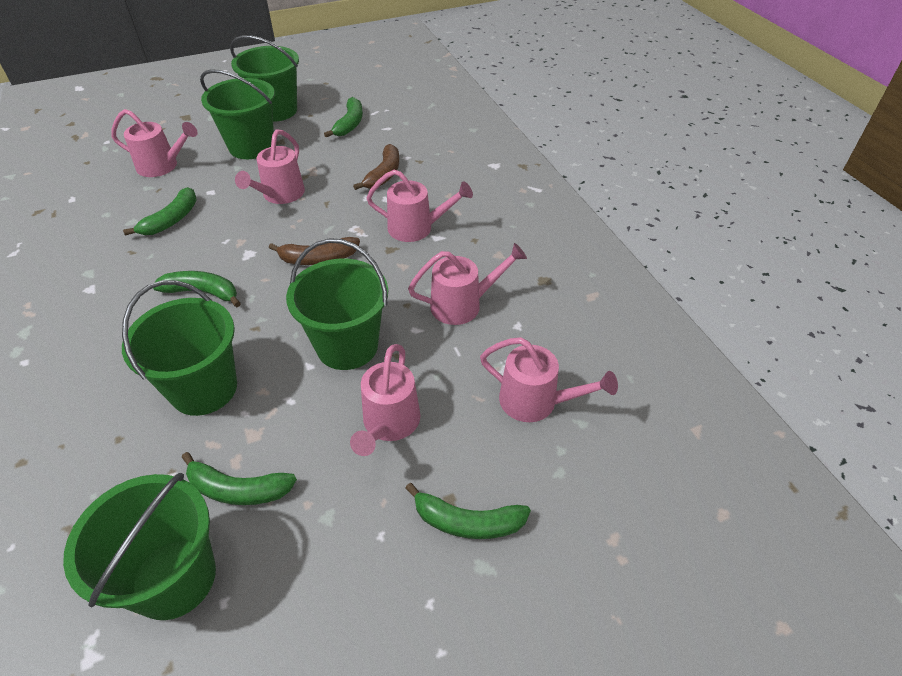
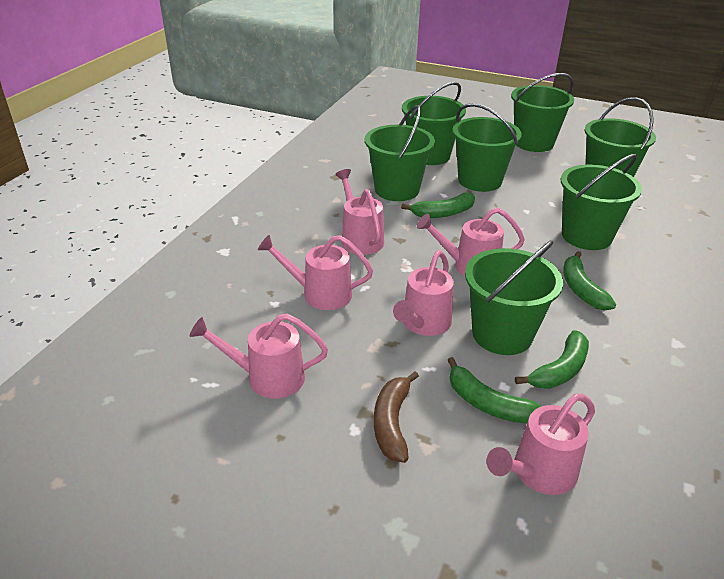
brown banana: 2 -> 1
green banana: 5 -> 4
green bucket: 5 -> 7

